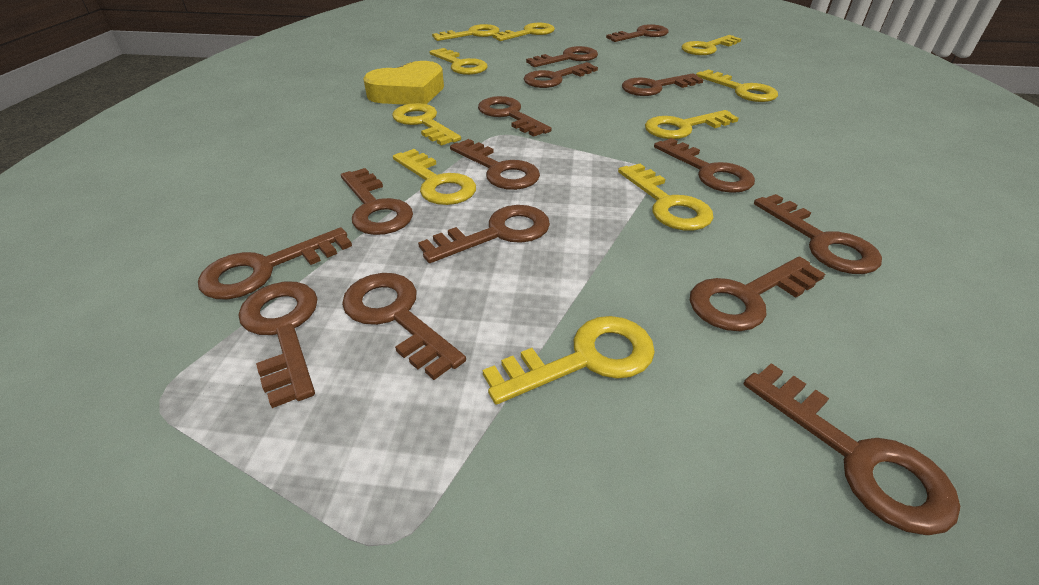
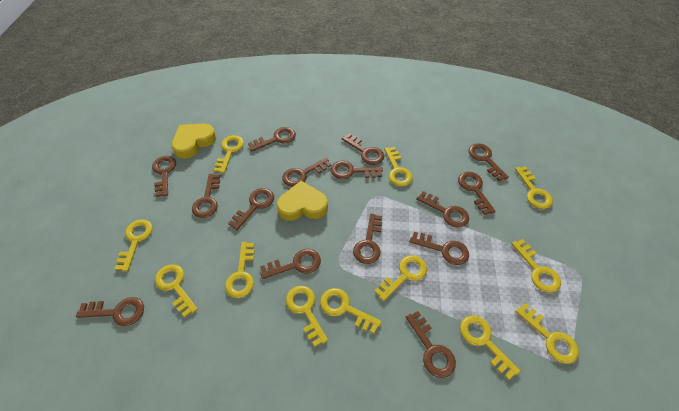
yellow heart: 1 -> 2
yellow key: 10 -> 12

